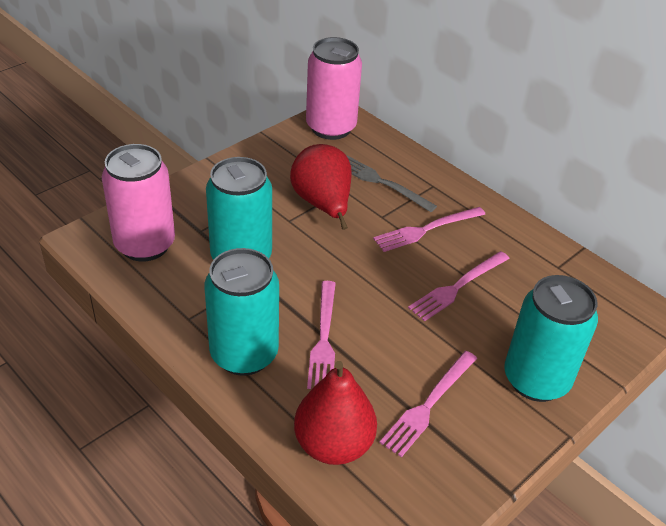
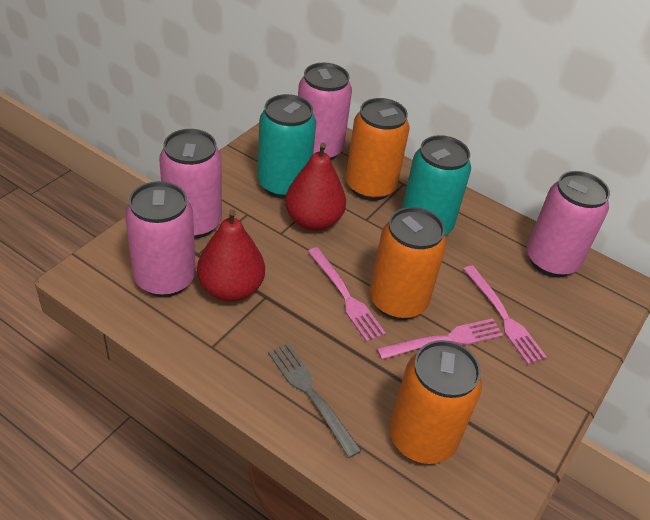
orange can: 0 -> 3
pink can: 2 -> 4
pink fork: 4 -> 3
turquoise can: 3 -> 2

